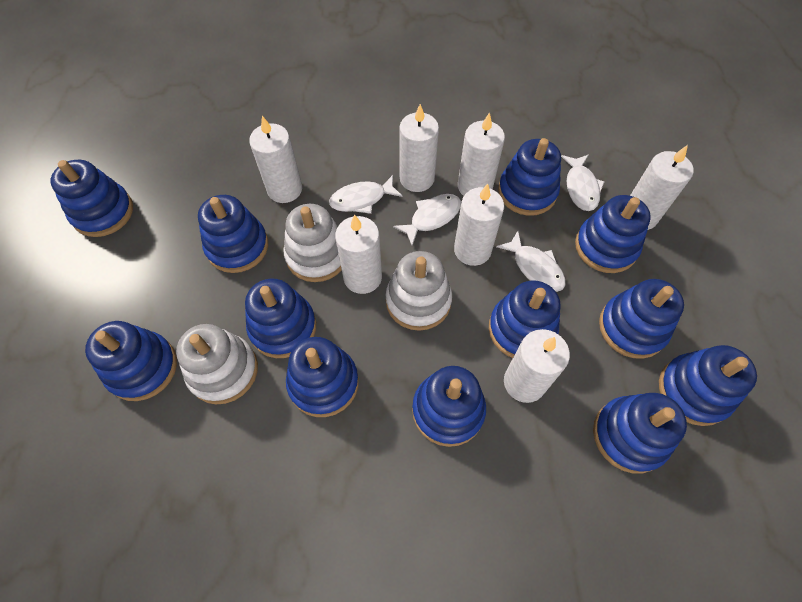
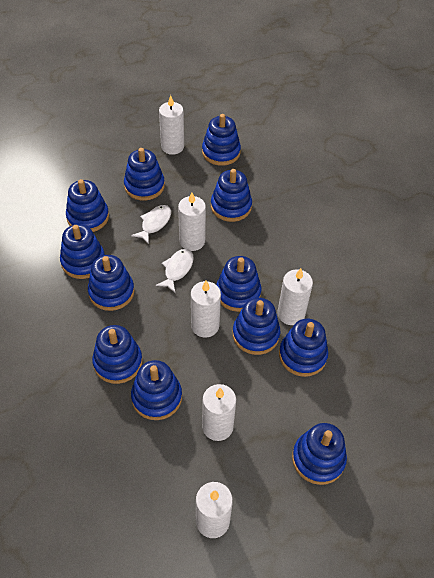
white candle: 7 -> 6
white fish: 4 -> 2
white stacking toy: 3 -> 0

